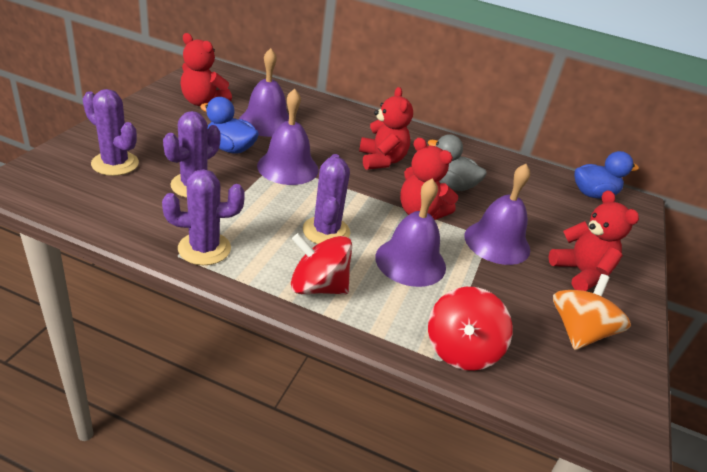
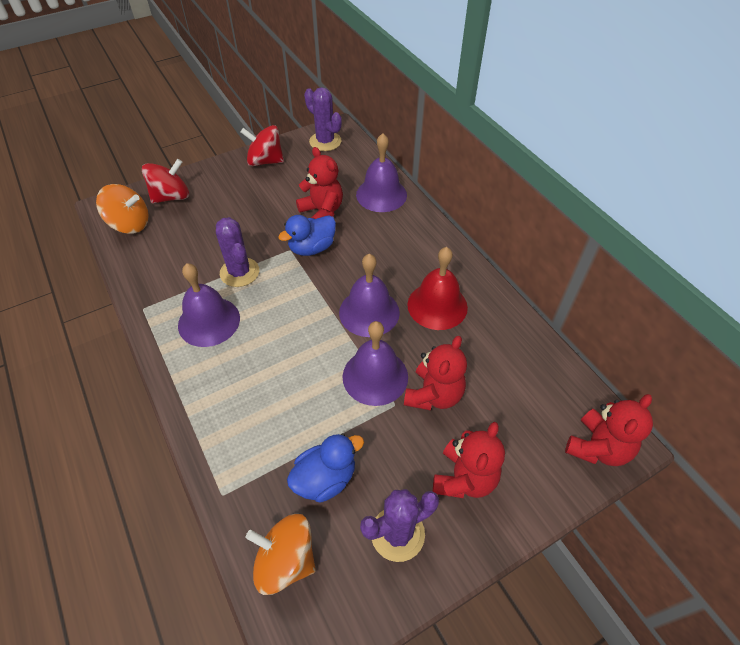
grey duck: 1 -> 0
orange spinning top: 1 -> 2
purple cactus: 4 -> 3
red bell: 0 -> 1

